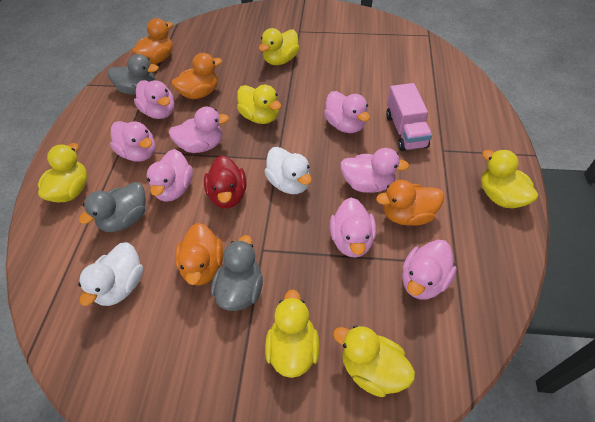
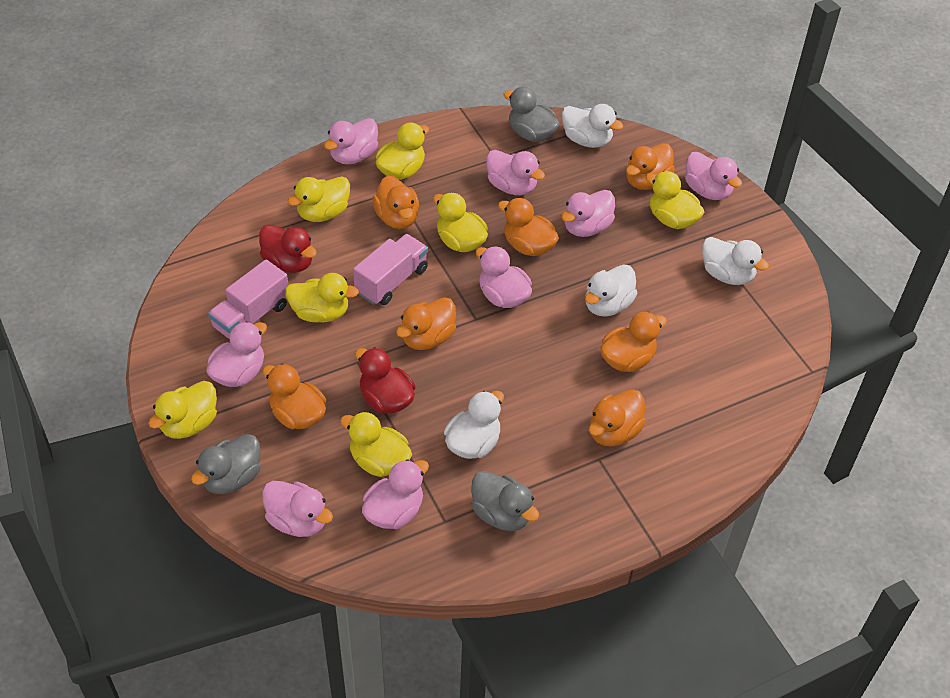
orange duck: 4 -> 7
pink truck: 1 -> 2
red duck: 1 -> 2
white duck: 2 -> 4
yellow duck: 6 -> 7

